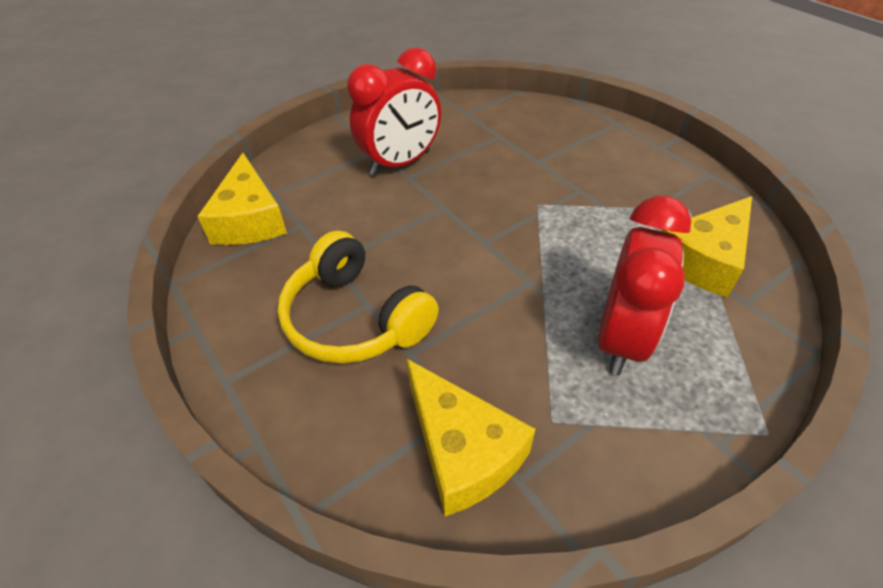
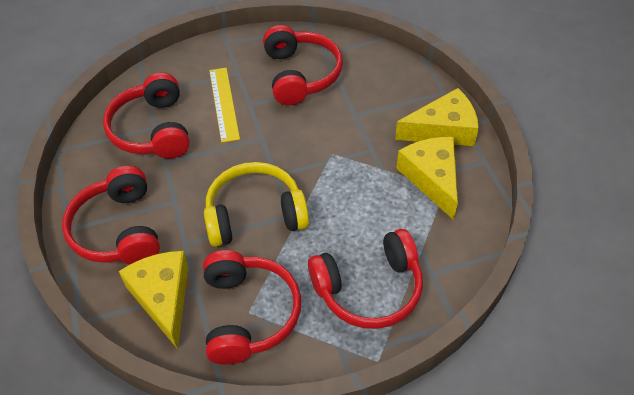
red clock: 2 -> 0
red headphones: 0 -> 5
yellow ruler: 0 -> 1

